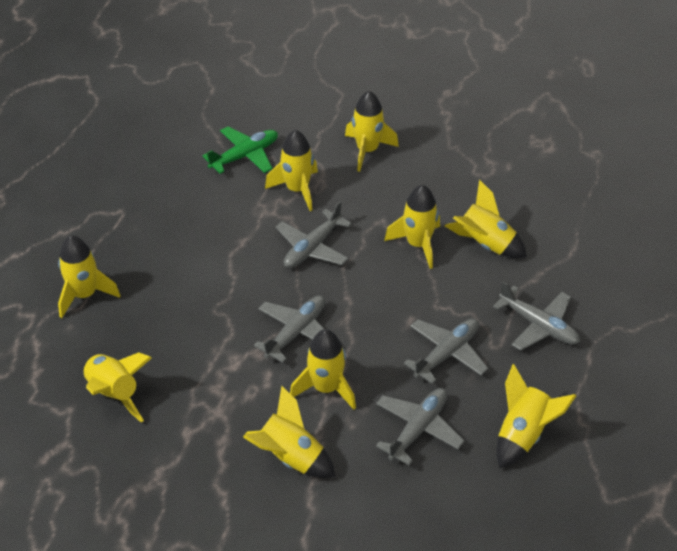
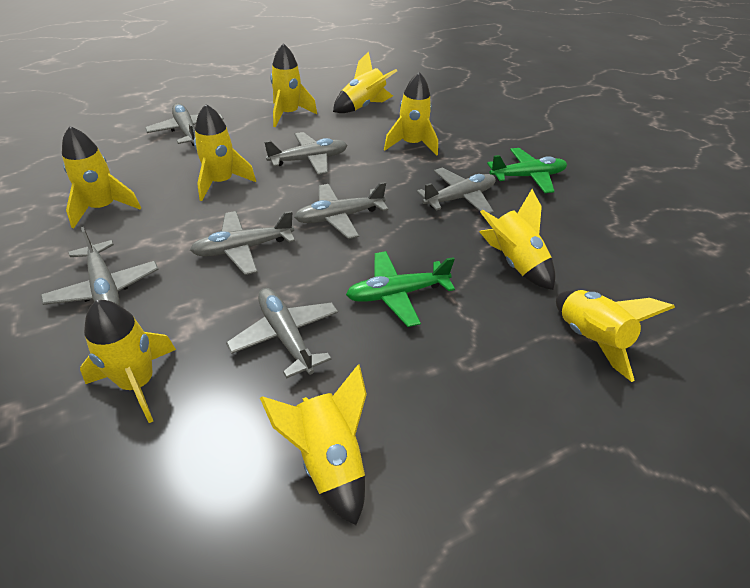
green plane: 1 -> 2
grey plane: 5 -> 7

